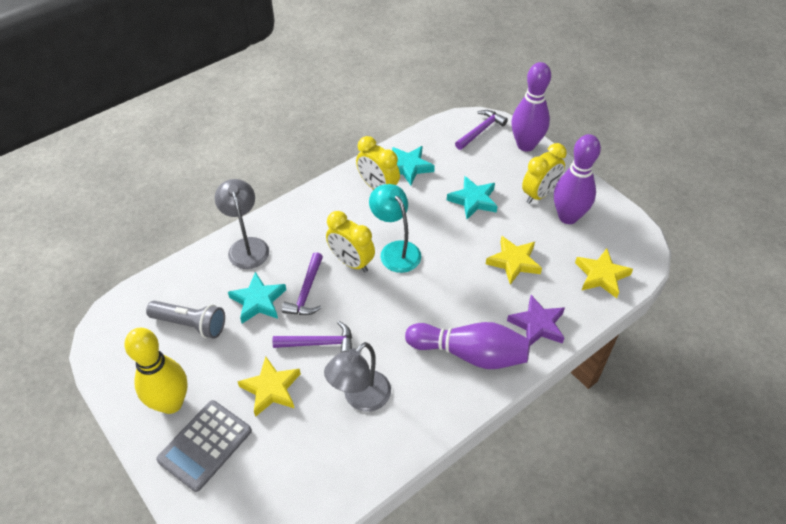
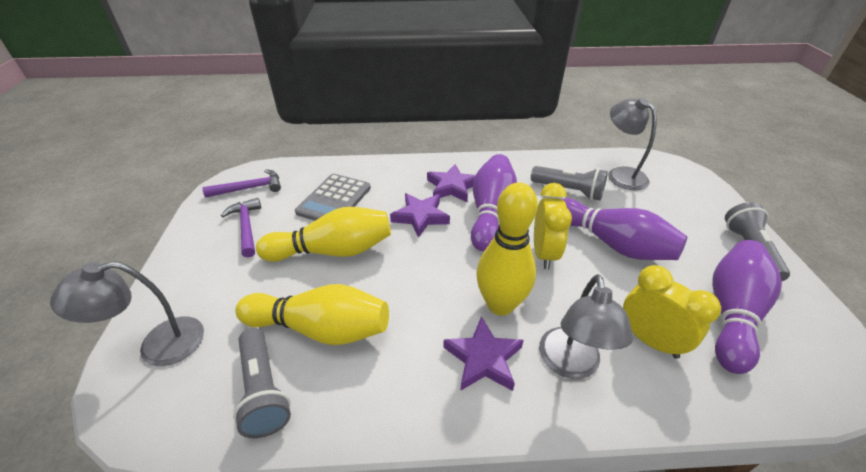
grey flashlight: 1 -> 3
grey lamp: 2 -> 3
purple hammer: 3 -> 2
purple star: 1 -> 3
turquoise lamp: 1 -> 0
turquoise star: 3 -> 0
yellow bowling pin: 1 -> 3
yellow clock: 3 -> 2
yellow star: 3 -> 0

